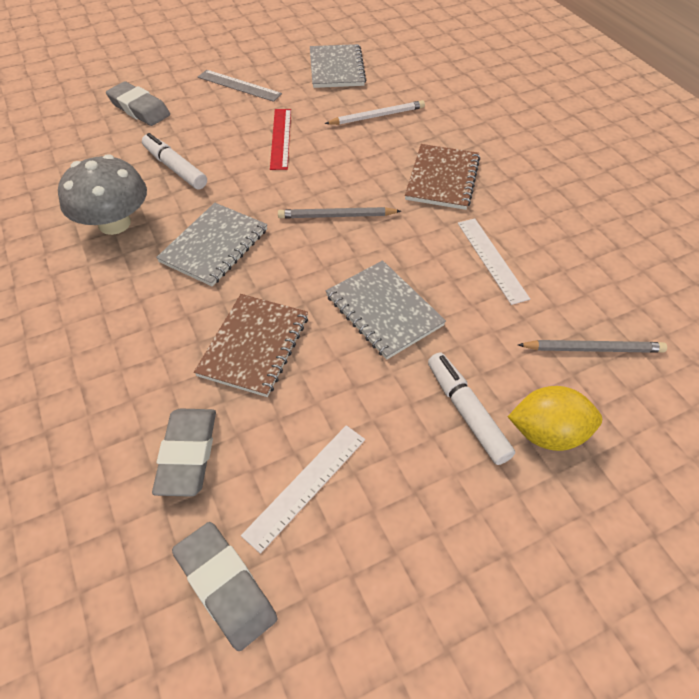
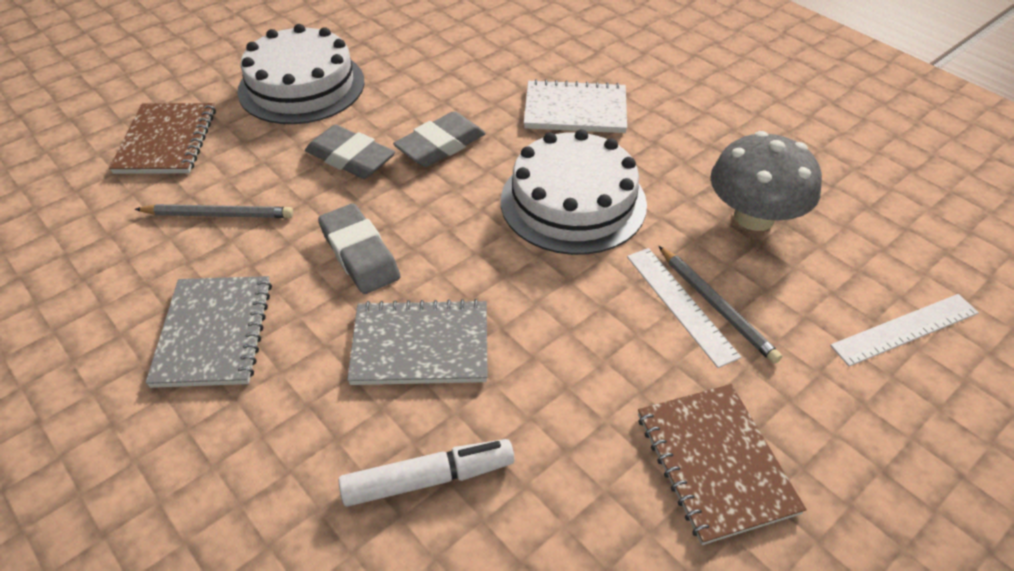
grey notebook: 3 -> 2
grey ruler: 1 -> 0
red ruler: 1 -> 0
white cake: 0 -> 2
white marker: 2 -> 1
white notebook: 0 -> 1
white pencil: 1 -> 0
yellow lemon: 1 -> 0

